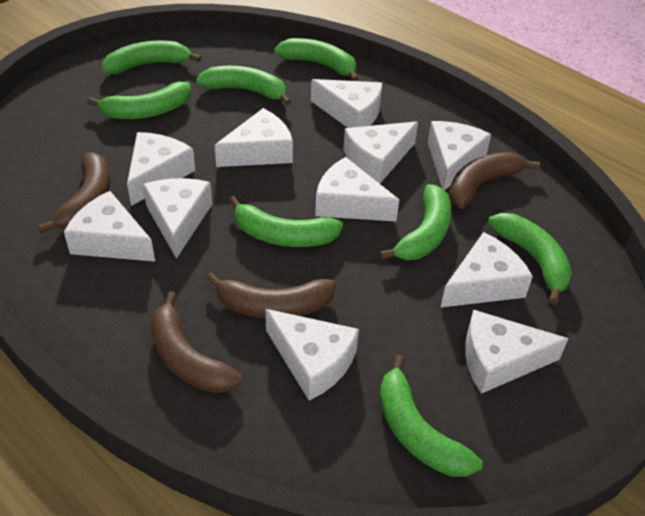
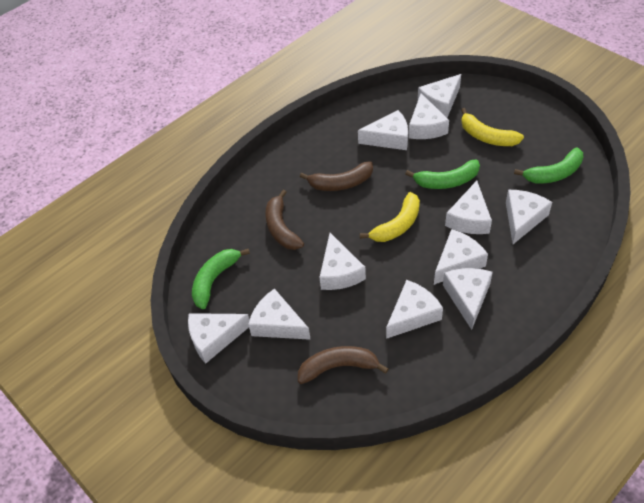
brown banana: 4 -> 3
green banana: 8 -> 3
yellow banana: 0 -> 2

